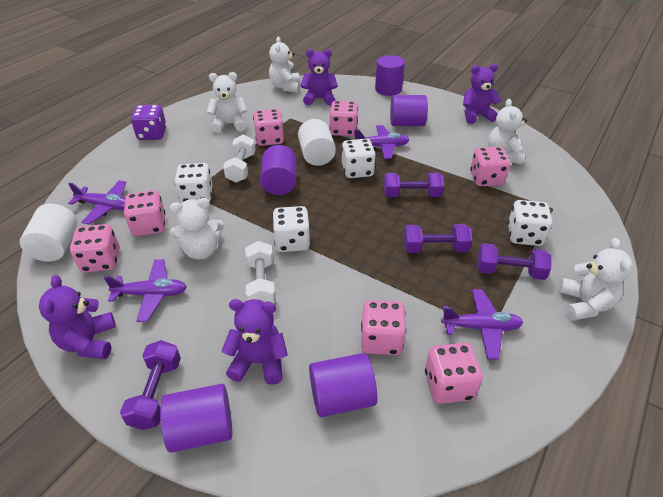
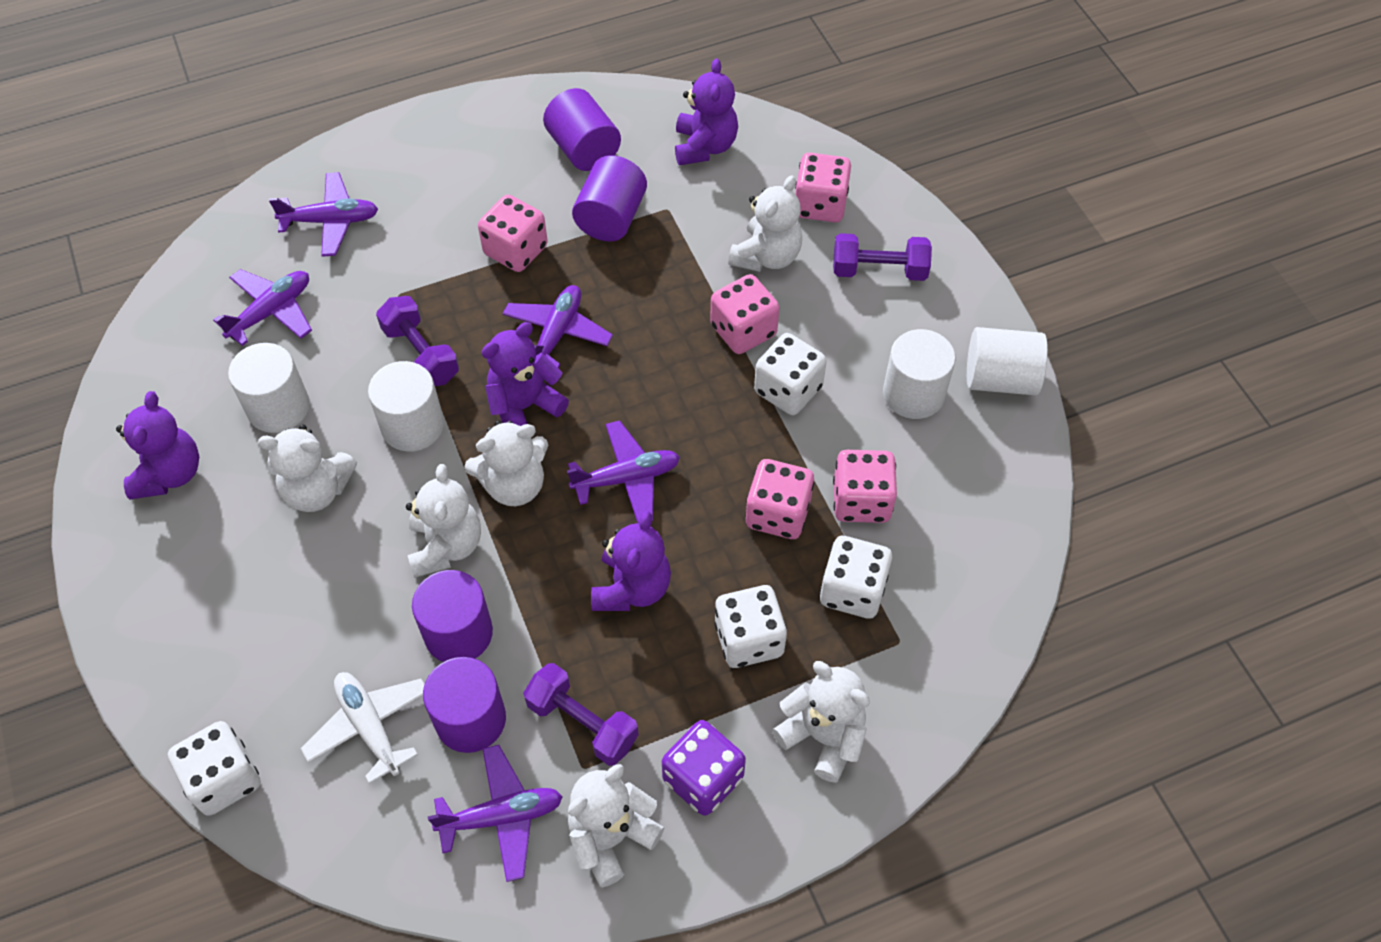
pink dice: 7 -> 5
purple cylinder: 5 -> 4
purple dumbbell: 4 -> 3
purple plane: 4 -> 5
white cylinder: 2 -> 4
white dumbbell: 2 -> 0
white plane: 0 -> 1
white teddy bear: 5 -> 6

